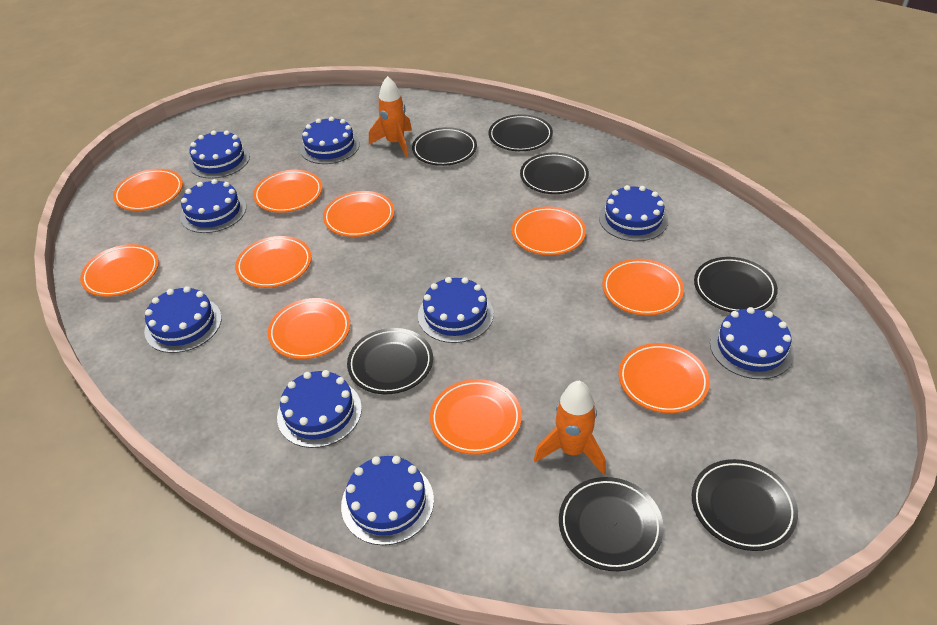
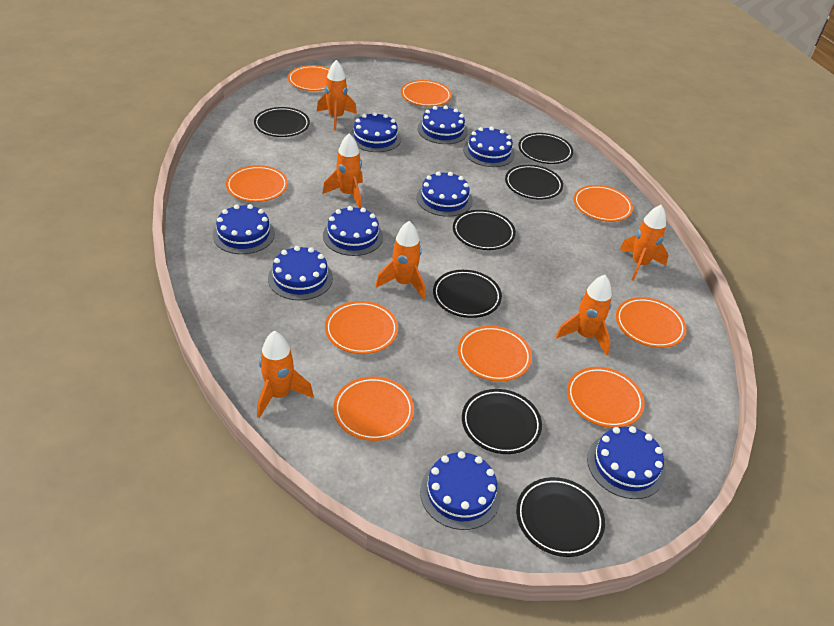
orange plate: 10 -> 9
orange rocket: 2 -> 6

